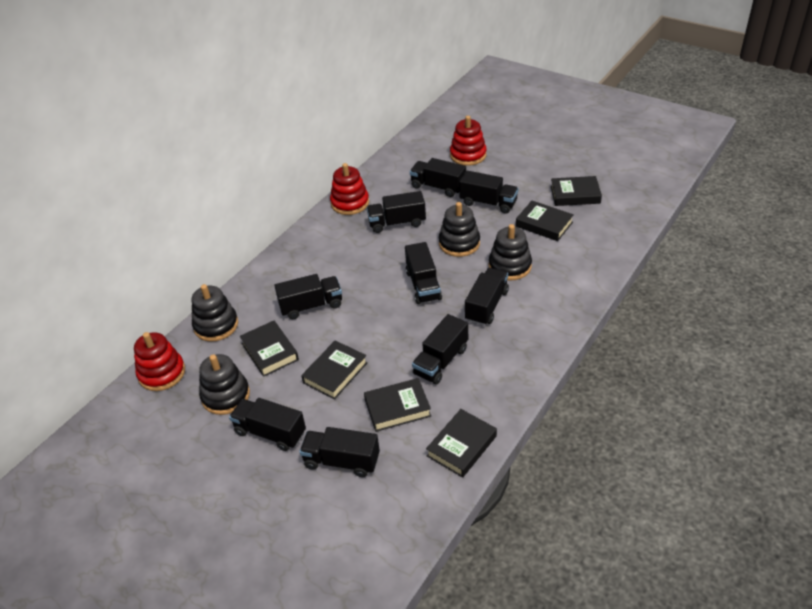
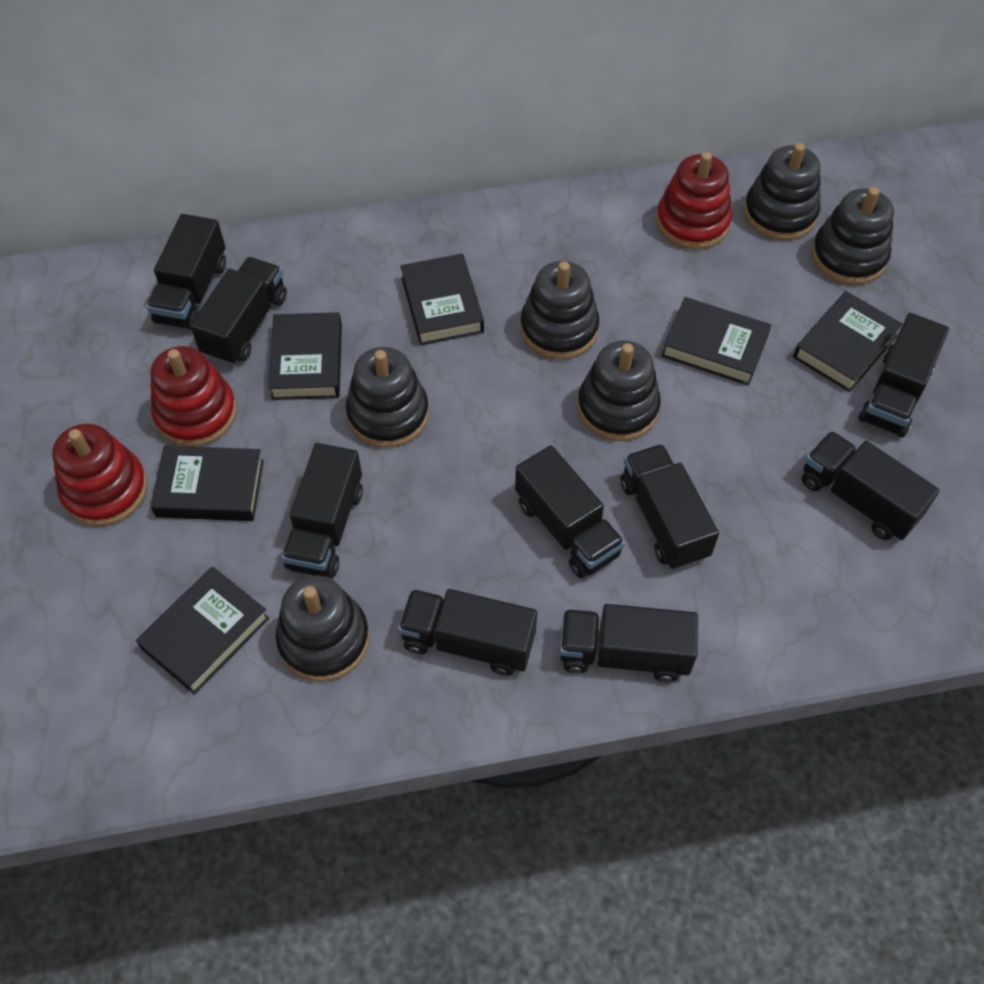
black stacking toy: 4 -> 6

